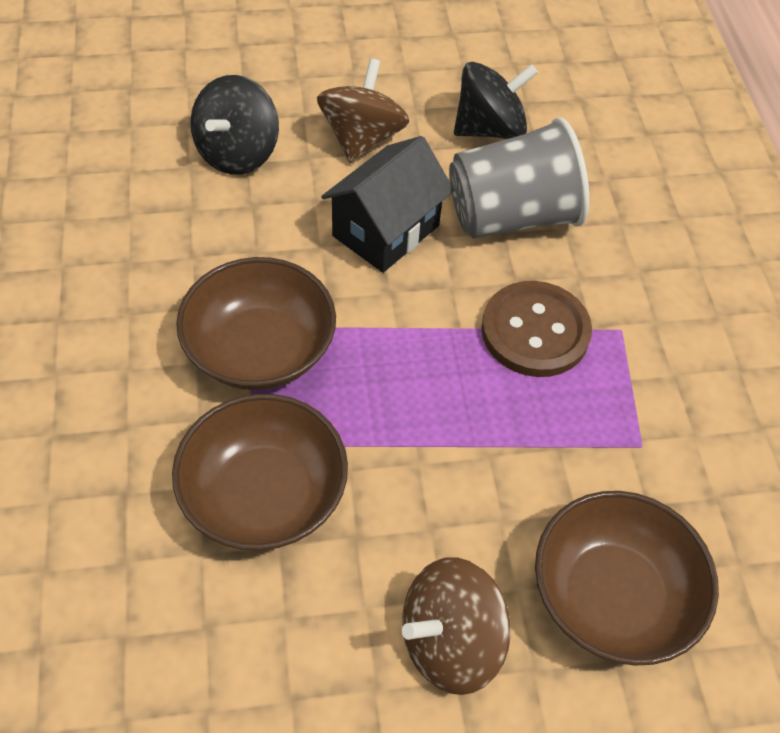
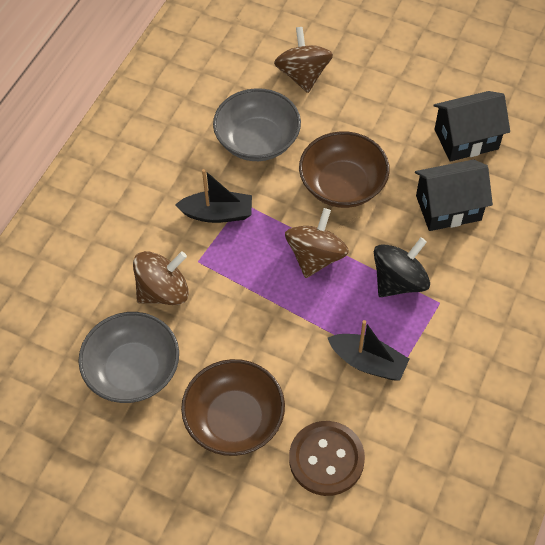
black boat: 0 -> 2
black house: 1 -> 2
black spinning top: 2 -> 1
brown bowl: 3 -> 2
brown spinning top: 2 -> 3
grey bowl: 0 -> 2
grey cup: 1 -> 0

